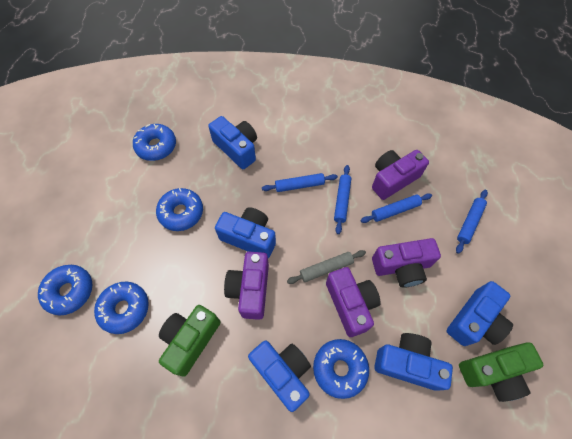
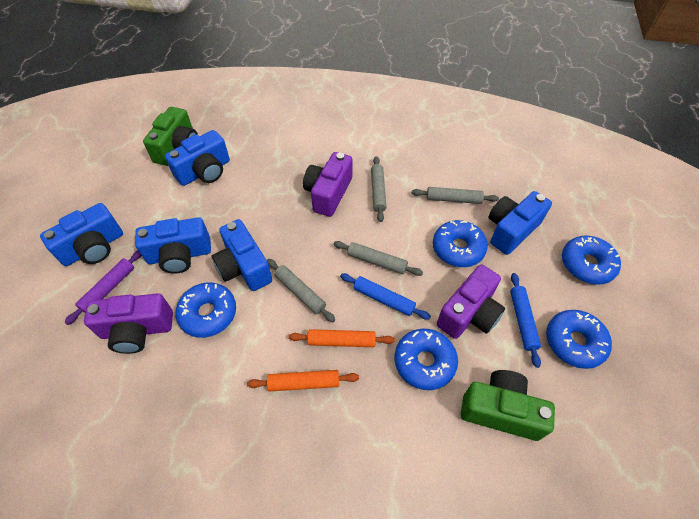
blue rolling pin: 4 -> 2
grey rolling pin: 1 -> 4
orange rolling pin: 0 -> 2
purple camera: 4 -> 3
purple rolling pin: 0 -> 1

